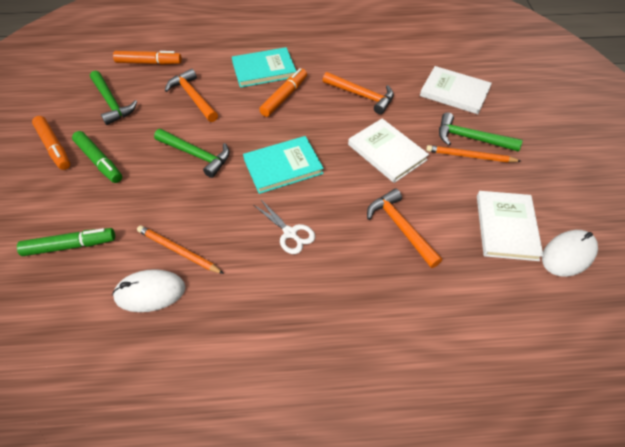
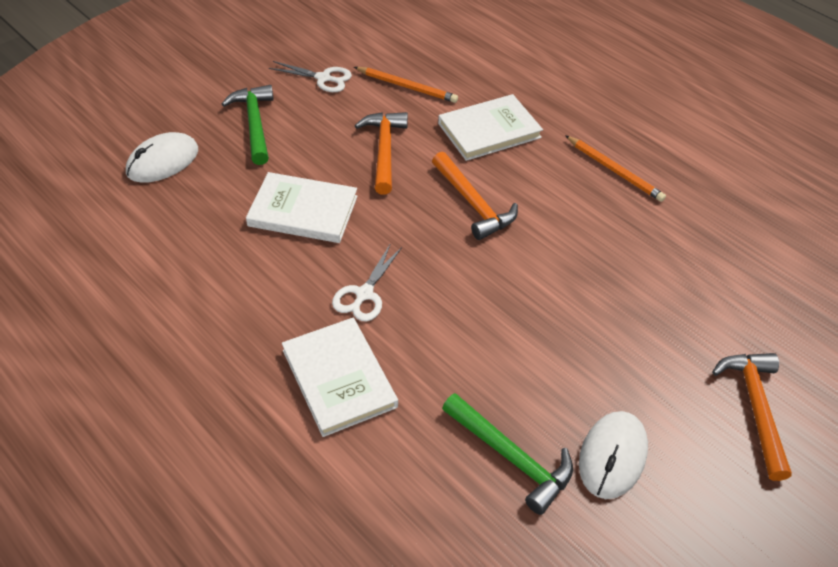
green hammer: 3 -> 2
green marker: 2 -> 0
orange marker: 3 -> 0
turquoise book: 2 -> 0
white scissors: 1 -> 2

